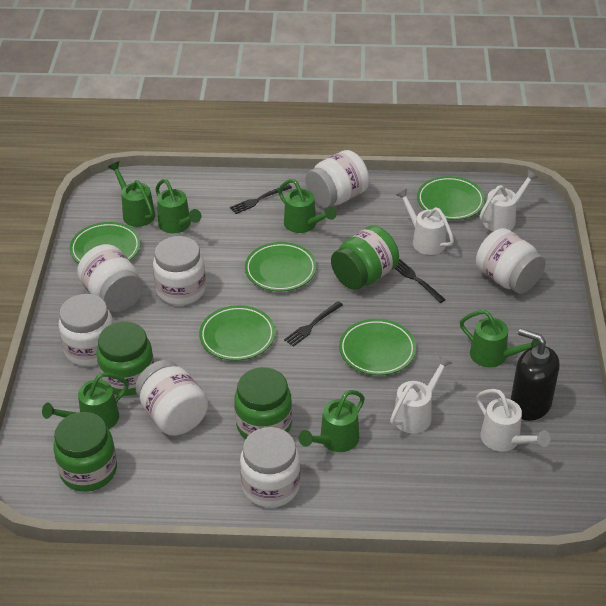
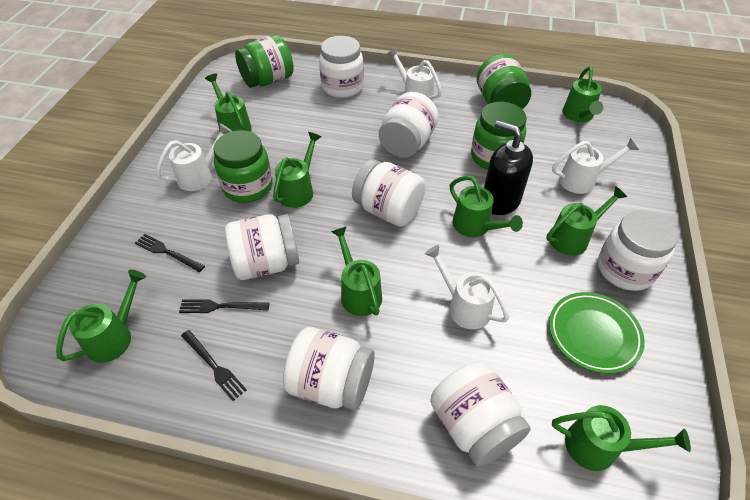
green plate: 5 -> 1
green watering can: 6 -> 8

